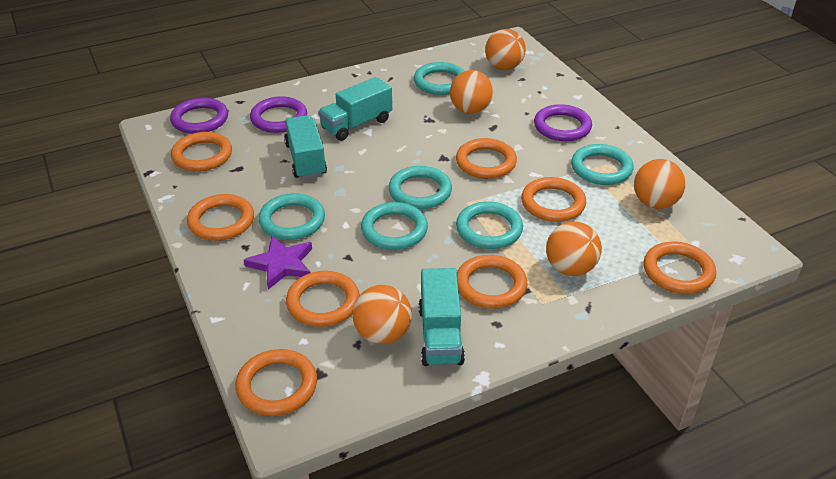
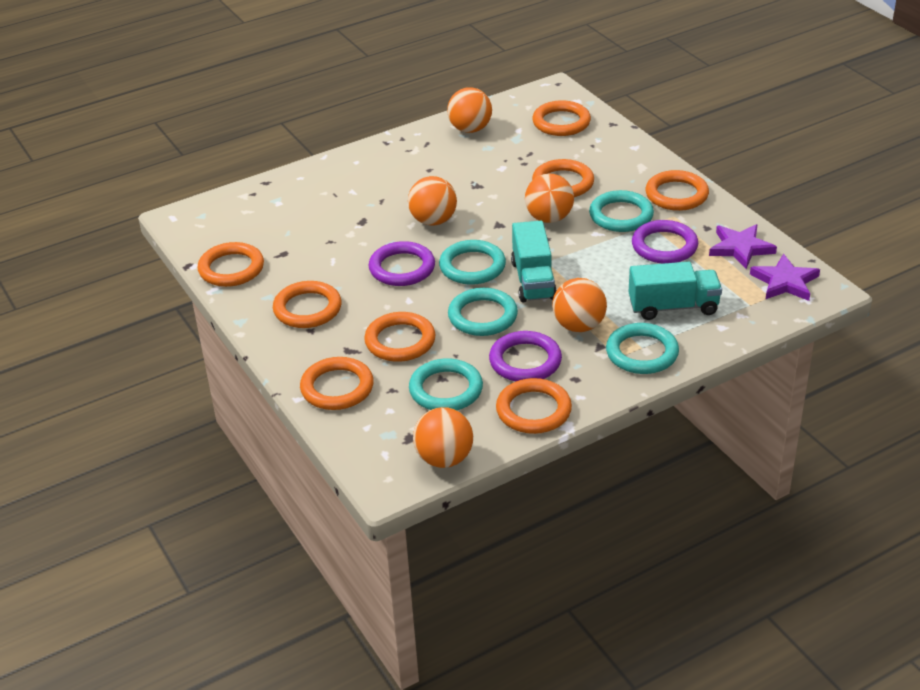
purple star: 1 -> 2
turquoise ring: 6 -> 5
turquoise truck: 3 -> 2

